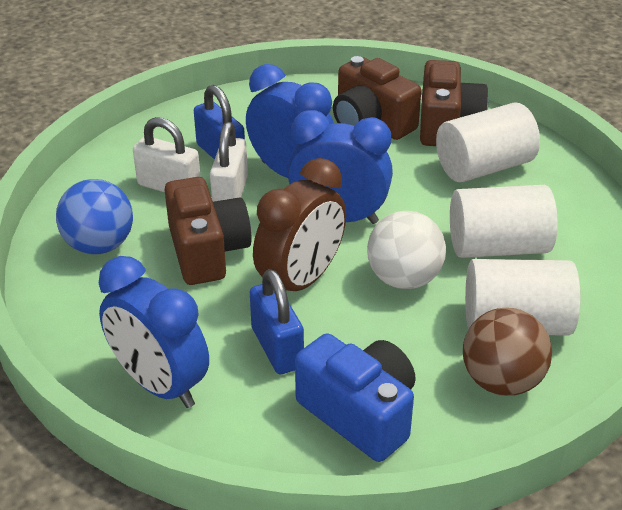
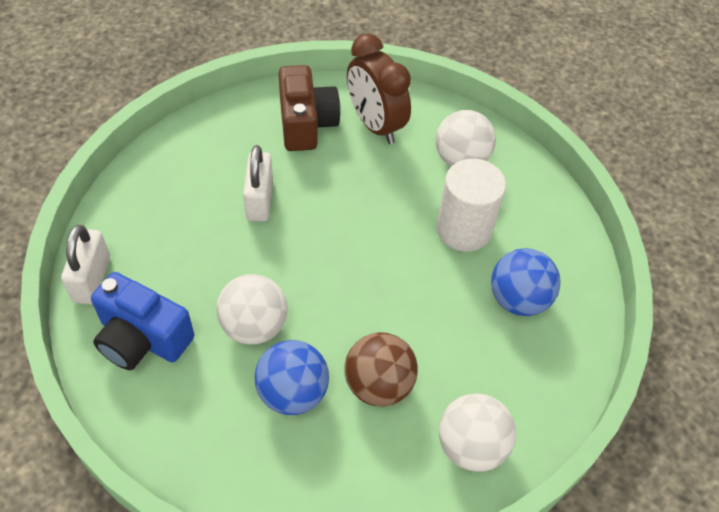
blue ball: 1 -> 2
blue clock: 3 -> 0
blue padlock: 2 -> 0
brown camera: 3 -> 1
white ball: 1 -> 3
white cylinder: 3 -> 1

